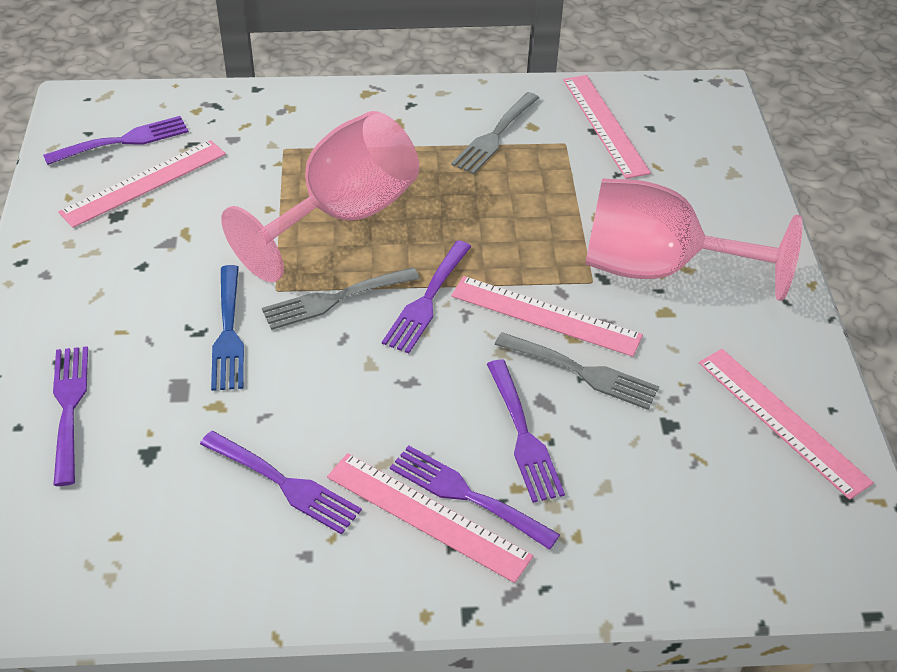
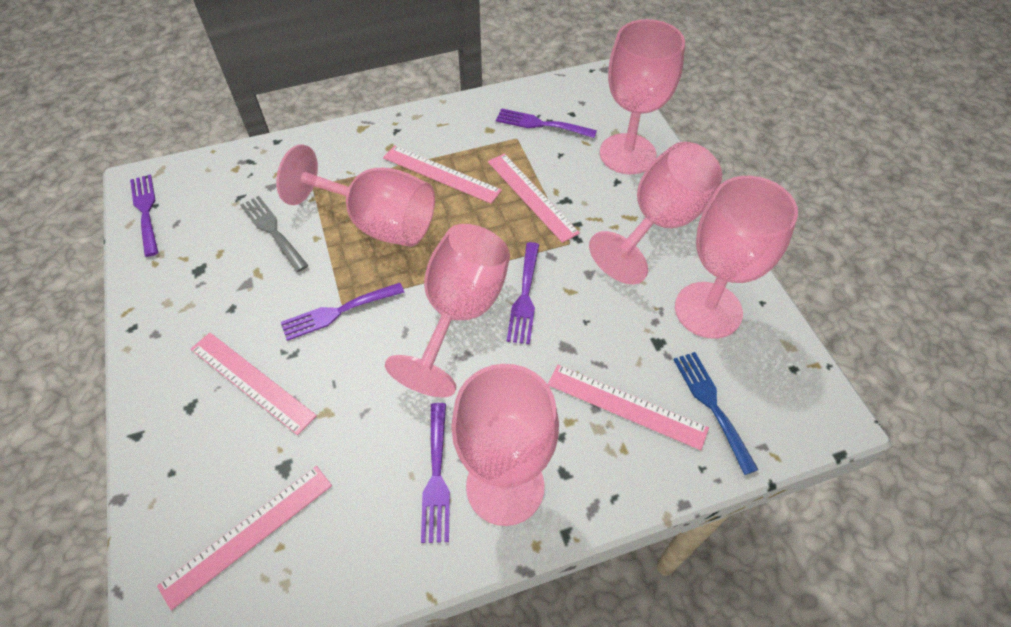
grey fork: 3 -> 1
pink goblet: 2 -> 6
purple fork: 6 -> 5

